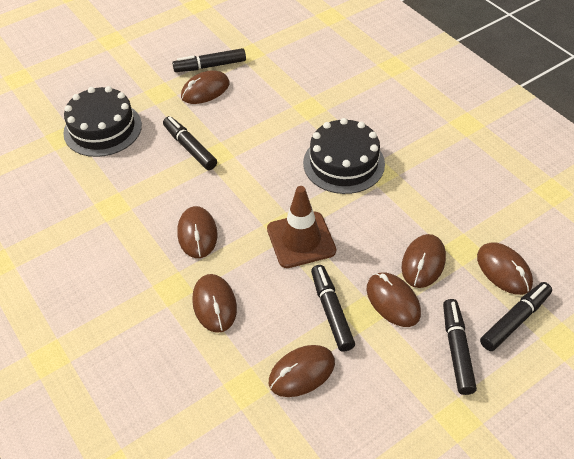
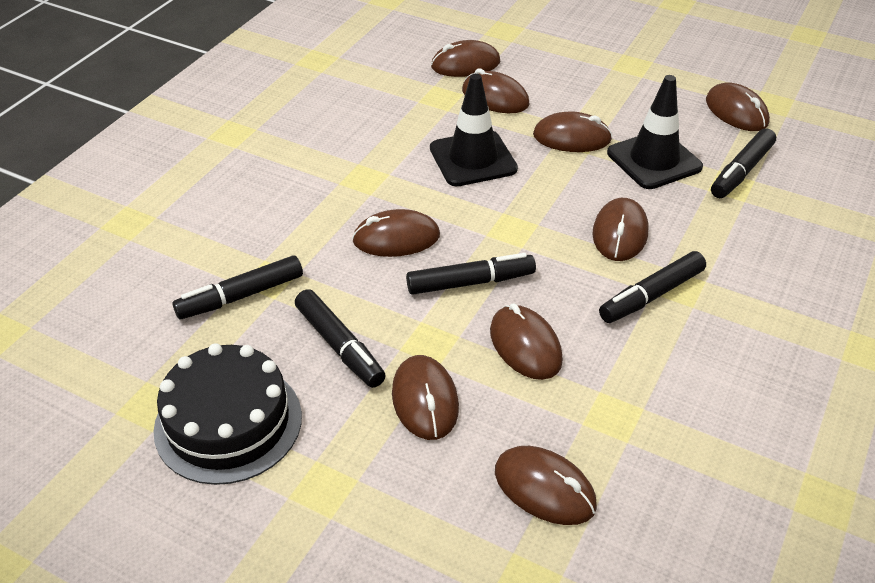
black cake: 2 -> 1
black traffic cone: 0 -> 2
brown mouse: 7 -> 9
brown traffic cone: 1 -> 0

